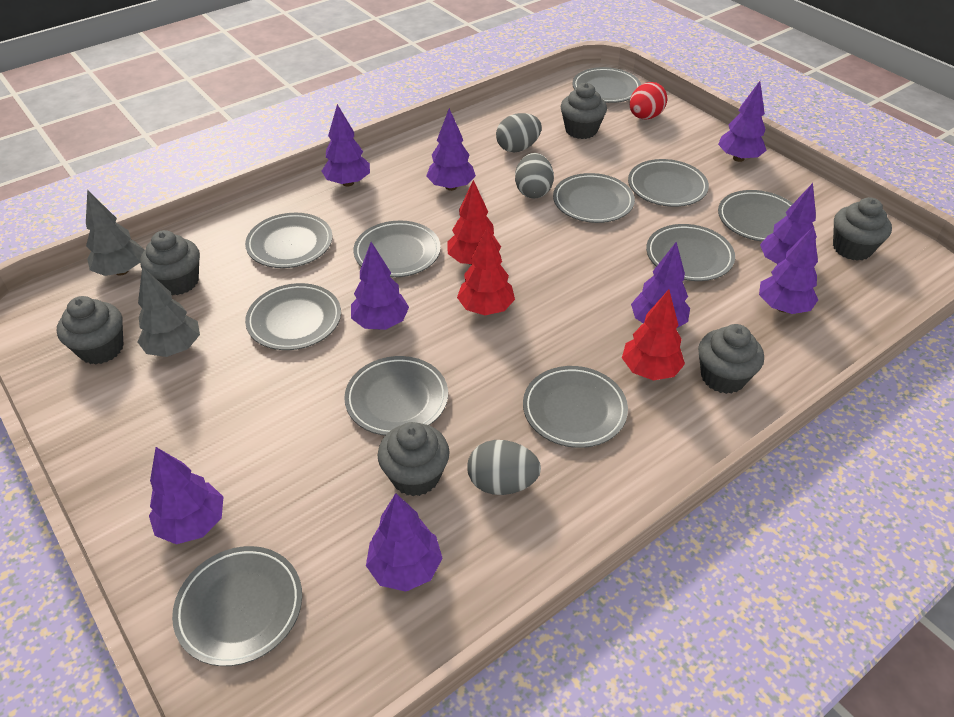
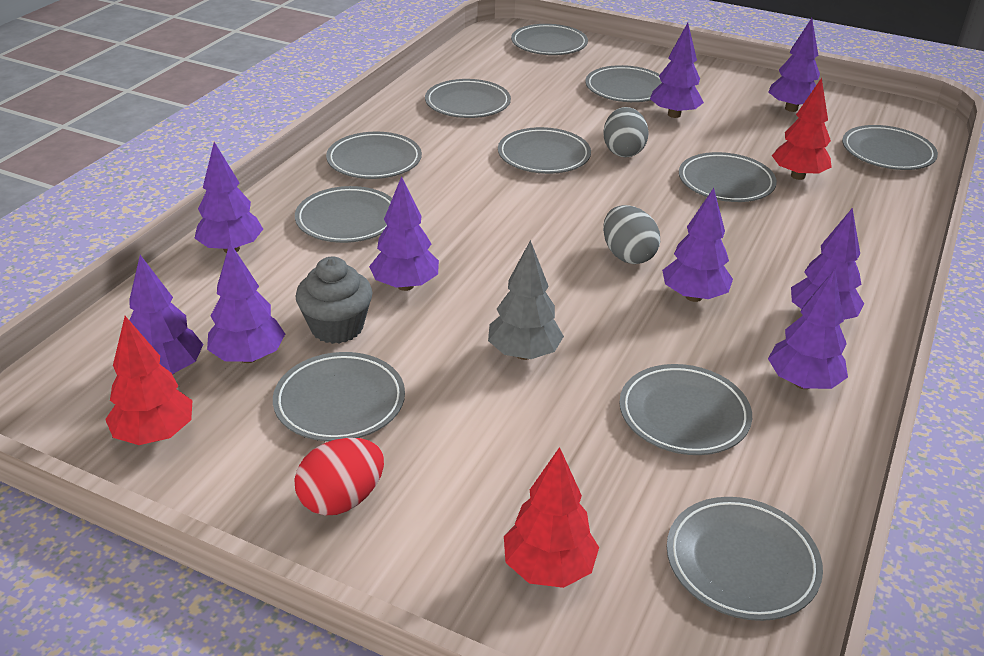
grey cupcake: 6 -> 1
grey egg: 3 -> 2
grey tree: 2 -> 1

